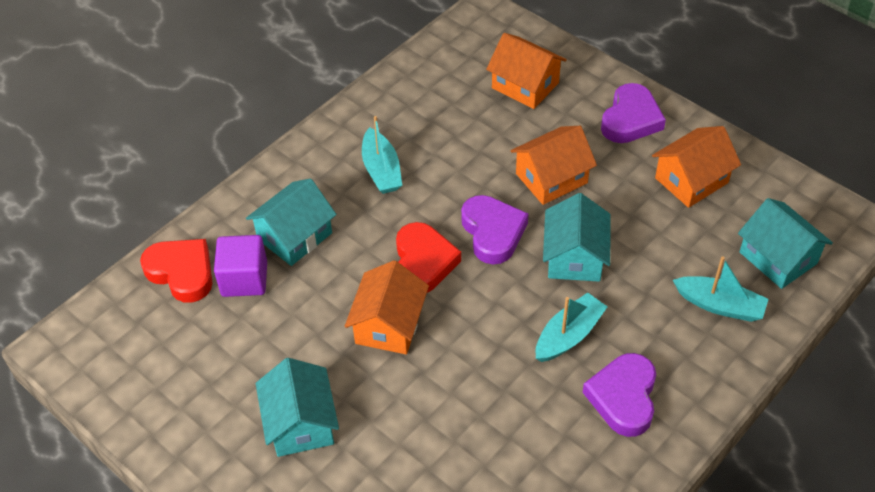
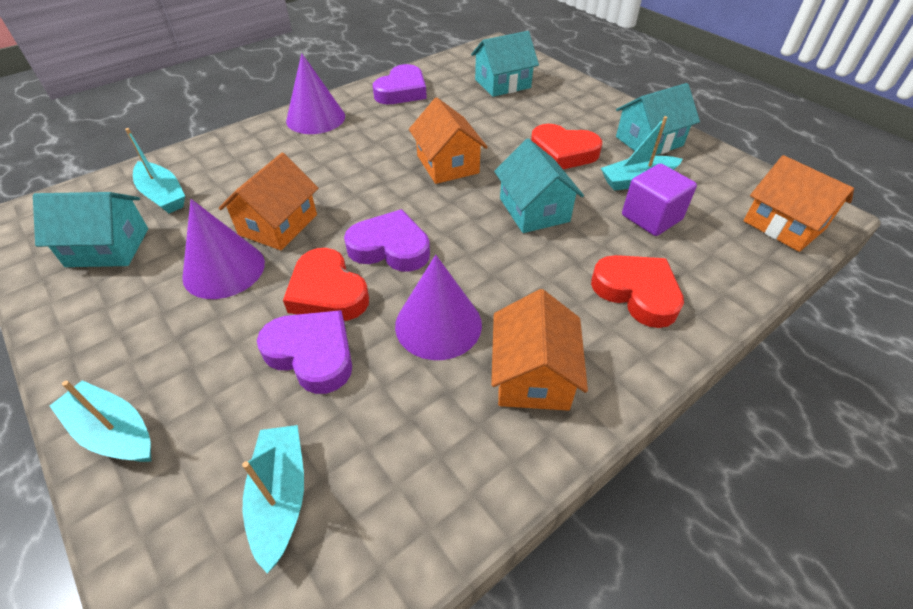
purple cone: 0 -> 3
red heart: 2 -> 3
turquoise boat: 3 -> 4

